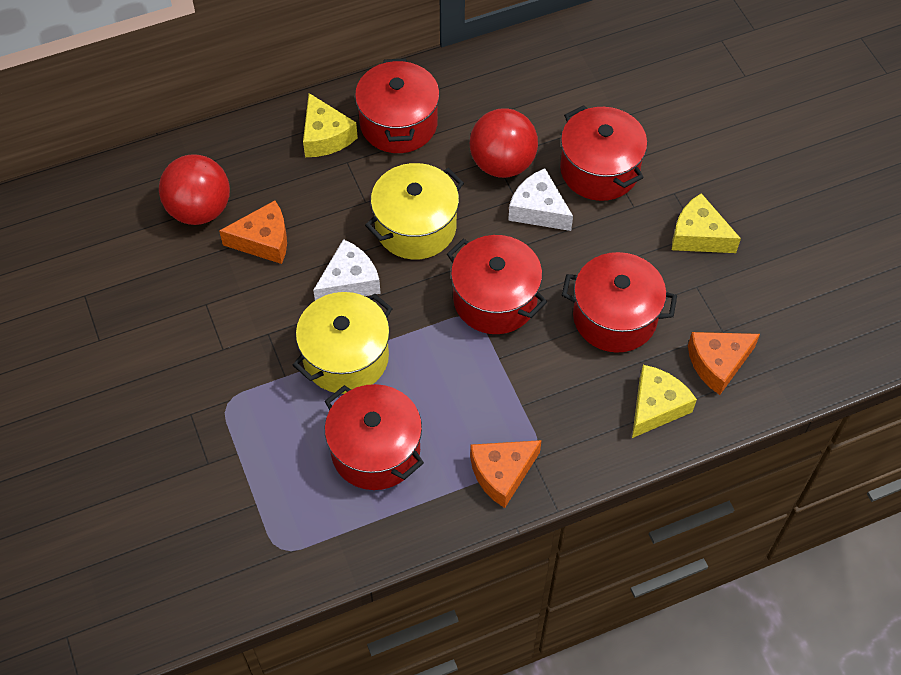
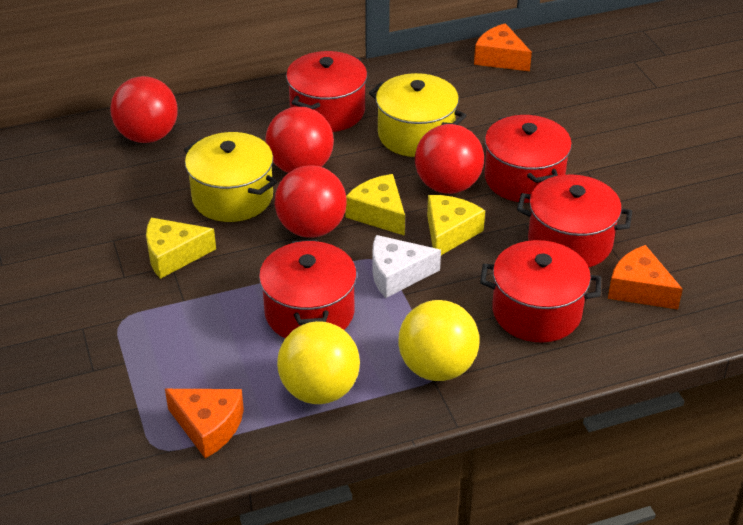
red ball: 2 -> 4
white cheese: 2 -> 1
yellow ball: 0 -> 2

